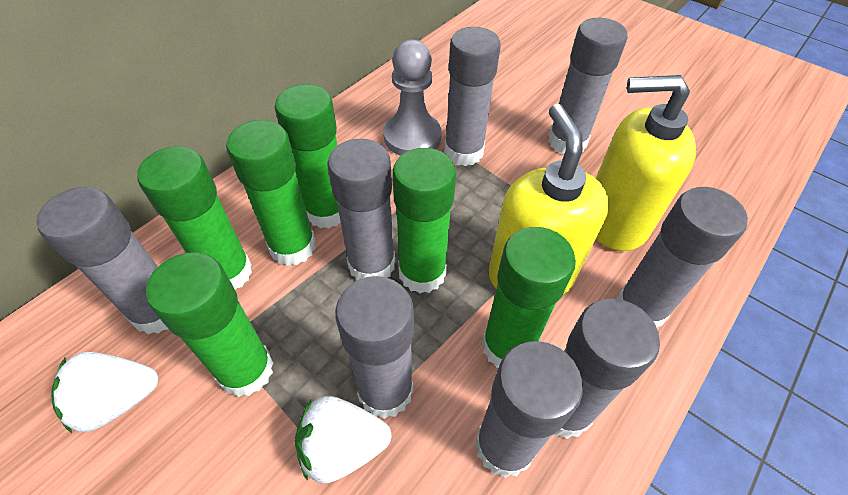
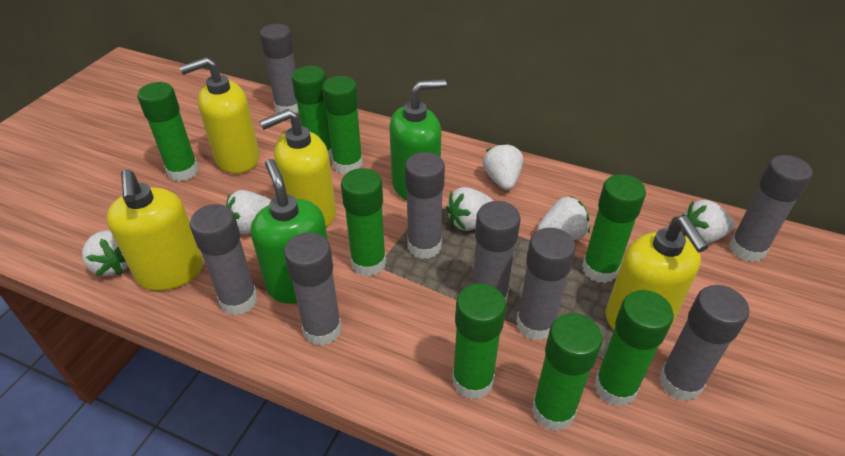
green glue stick: 6 -> 8
green soap dispenser: 0 -> 2
grey pawn: 1 -> 0
white strawberry: 2 -> 6
yellow soap dispenser: 2 -> 4

